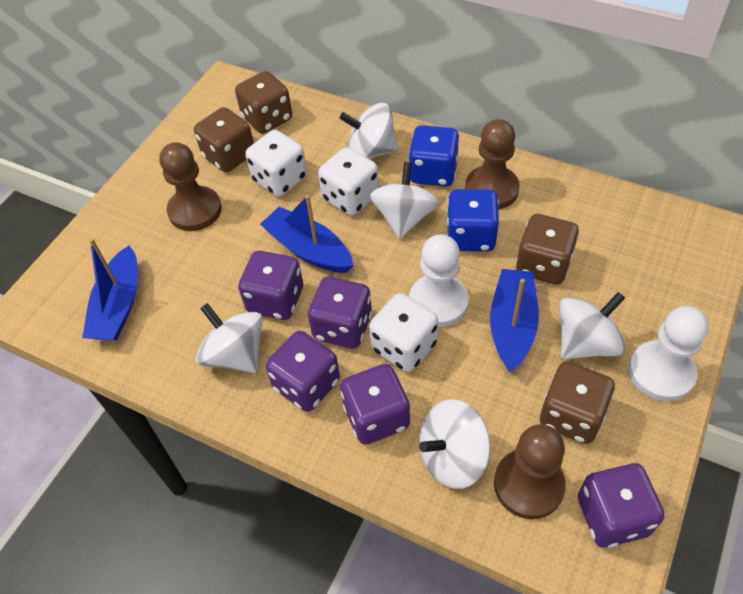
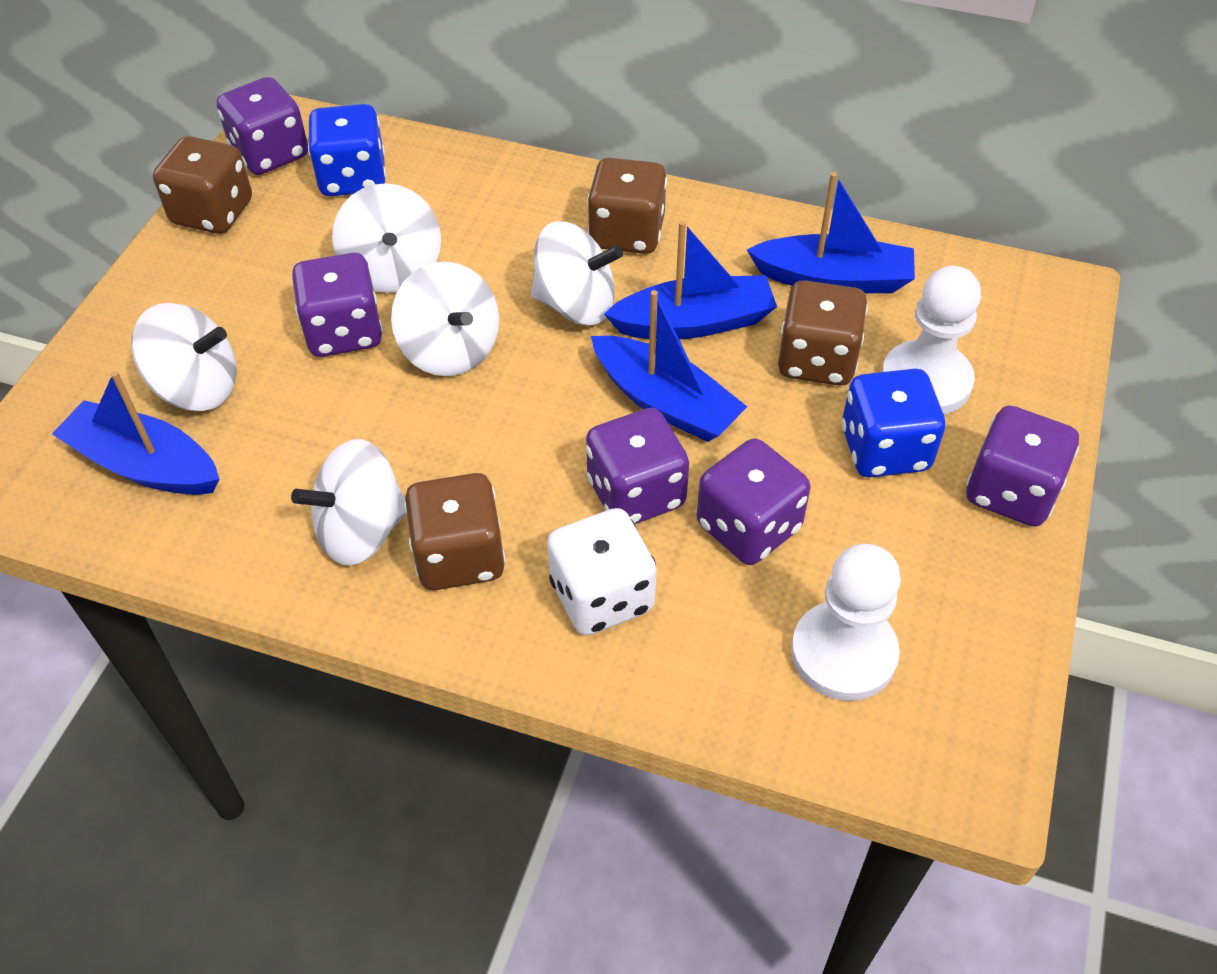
blue boat: 3 -> 4
brown pawn: 3 -> 0
white dice: 3 -> 1

